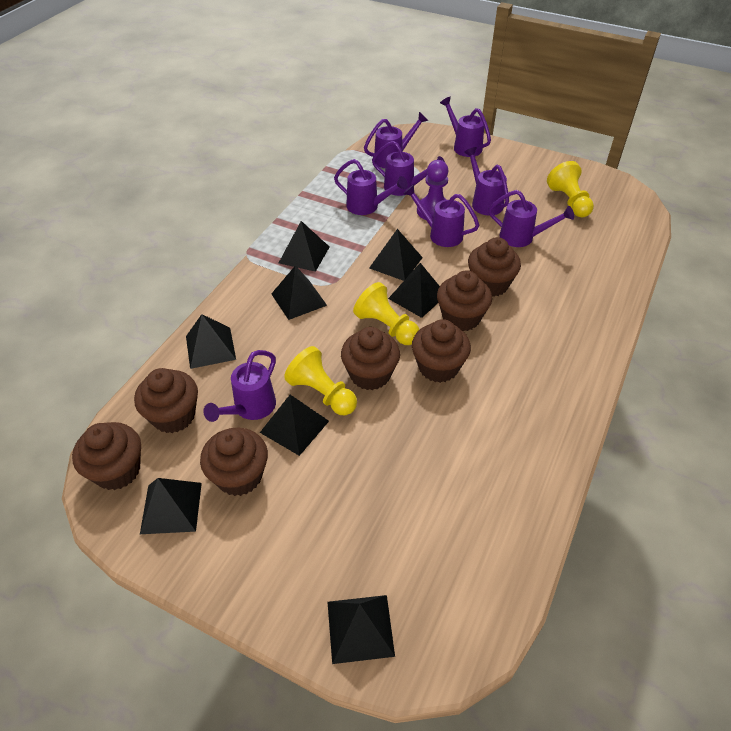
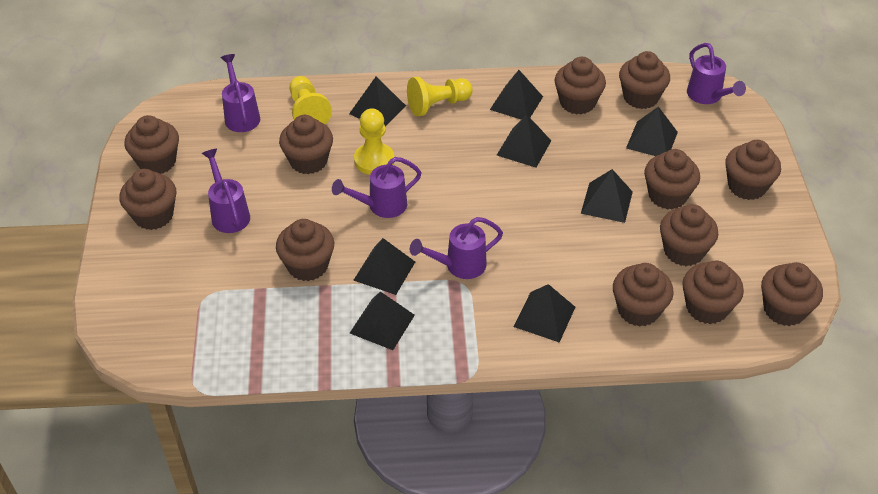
brown cupcake: 7 -> 12
purple pawn: 1 -> 0
purple watering can: 8 -> 5

